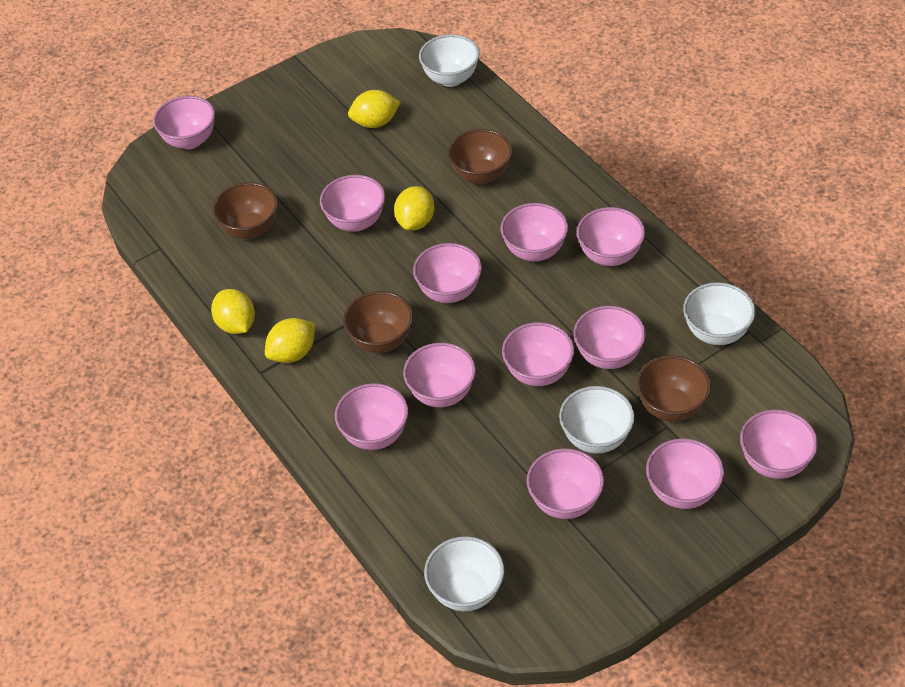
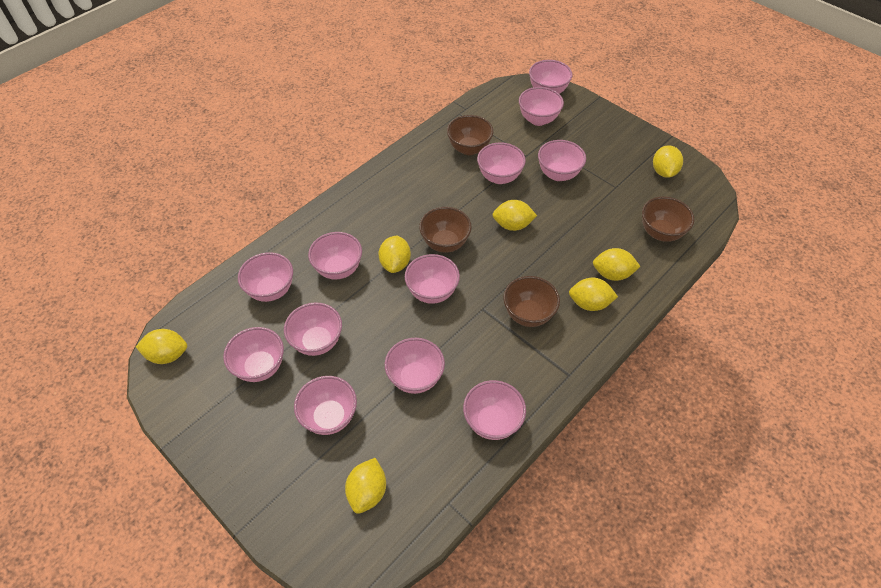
white bowl: 4 -> 0
yellow lemon: 4 -> 7

